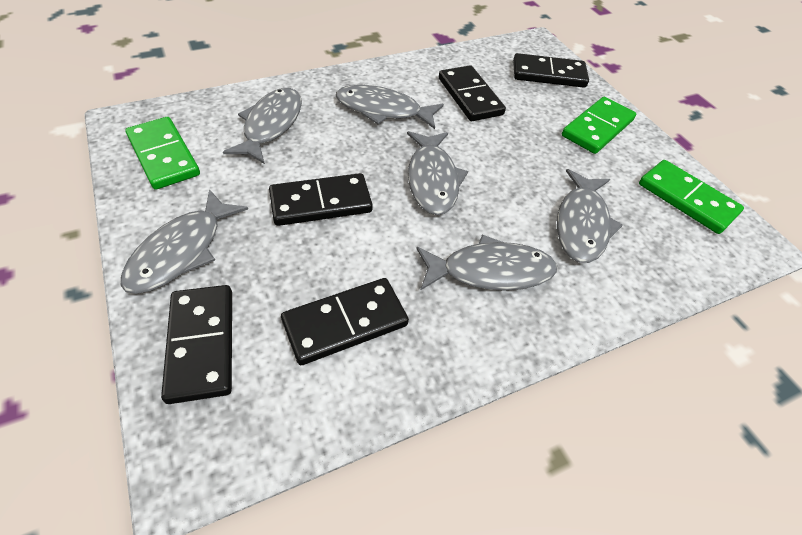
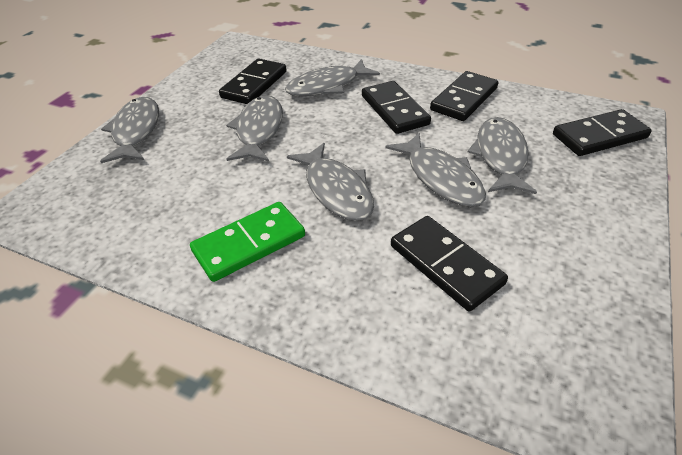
green domino: 3 -> 1

